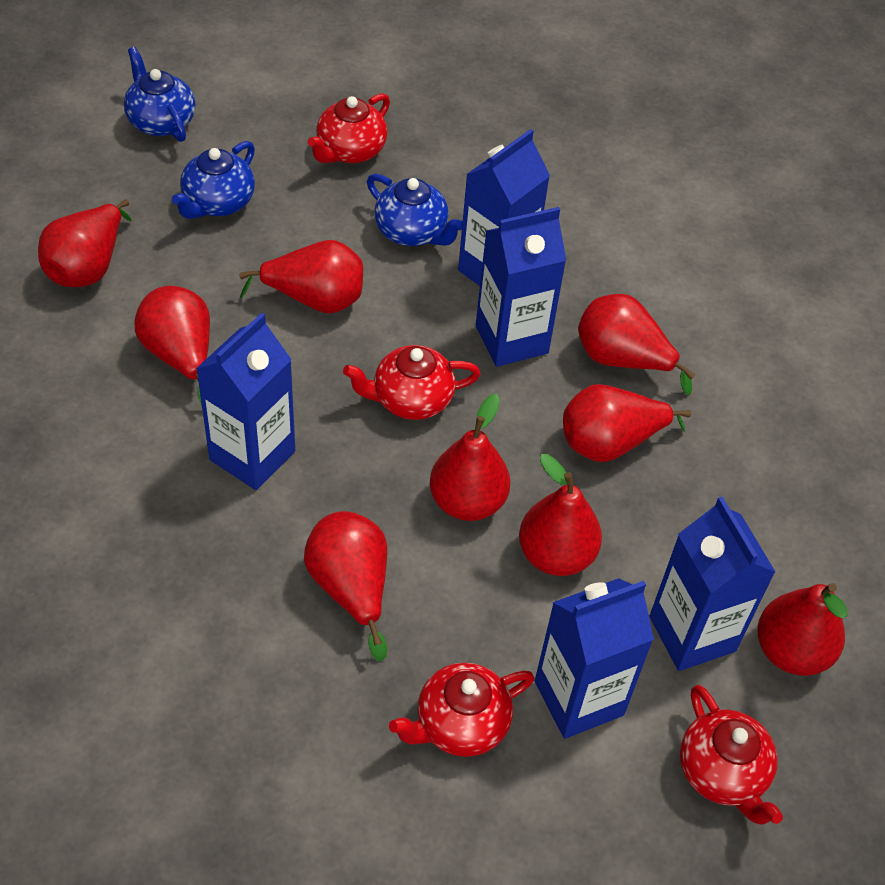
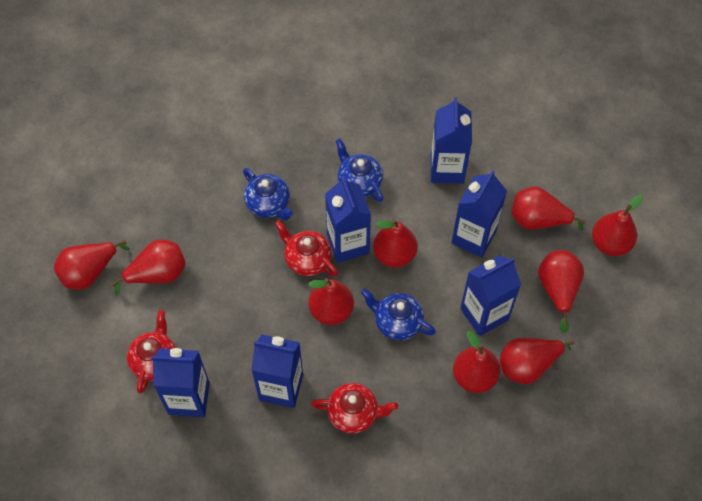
blue carton: 5 -> 6
red teapot: 4 -> 3

